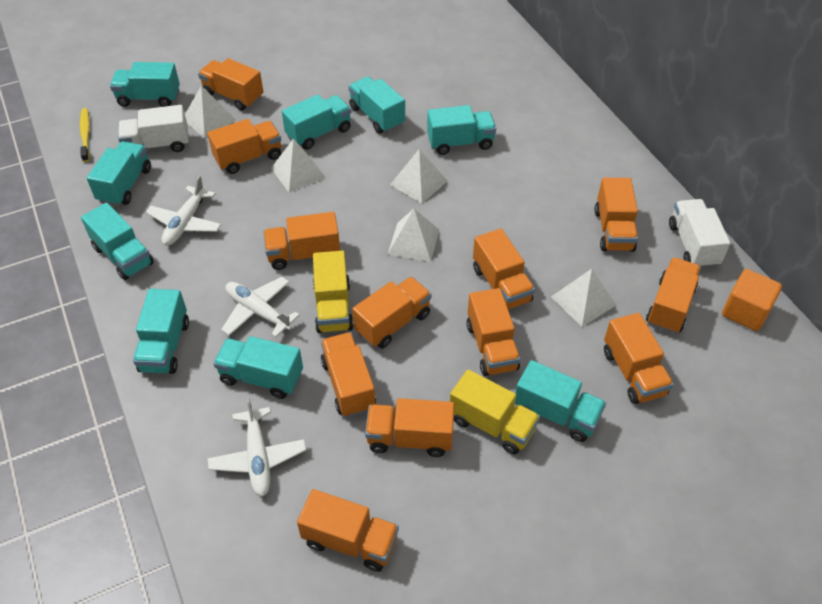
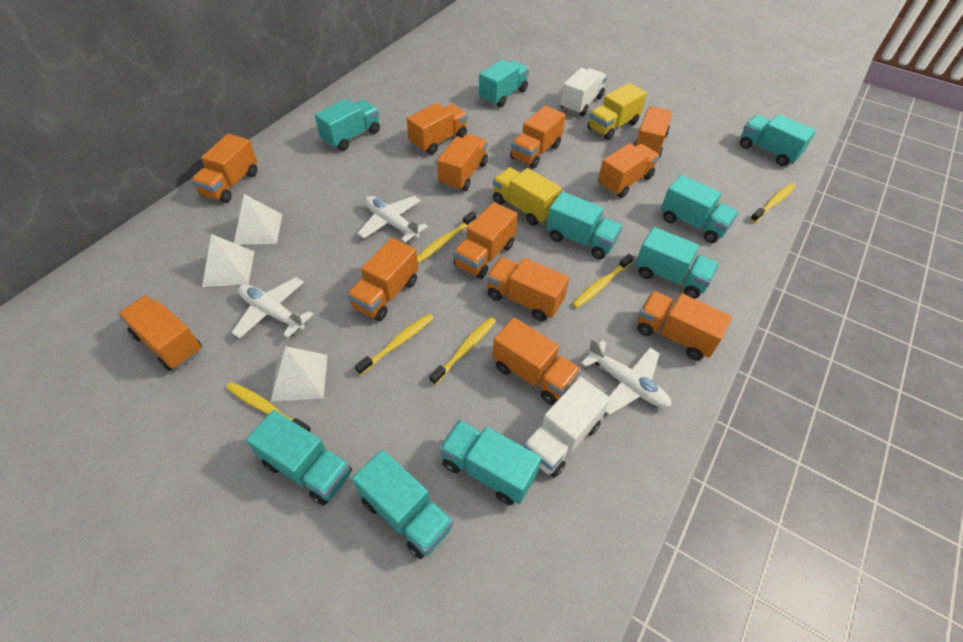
orange cube: 1 -> 0
white pyramid: 5 -> 3
yellow toothbrush: 1 -> 6

